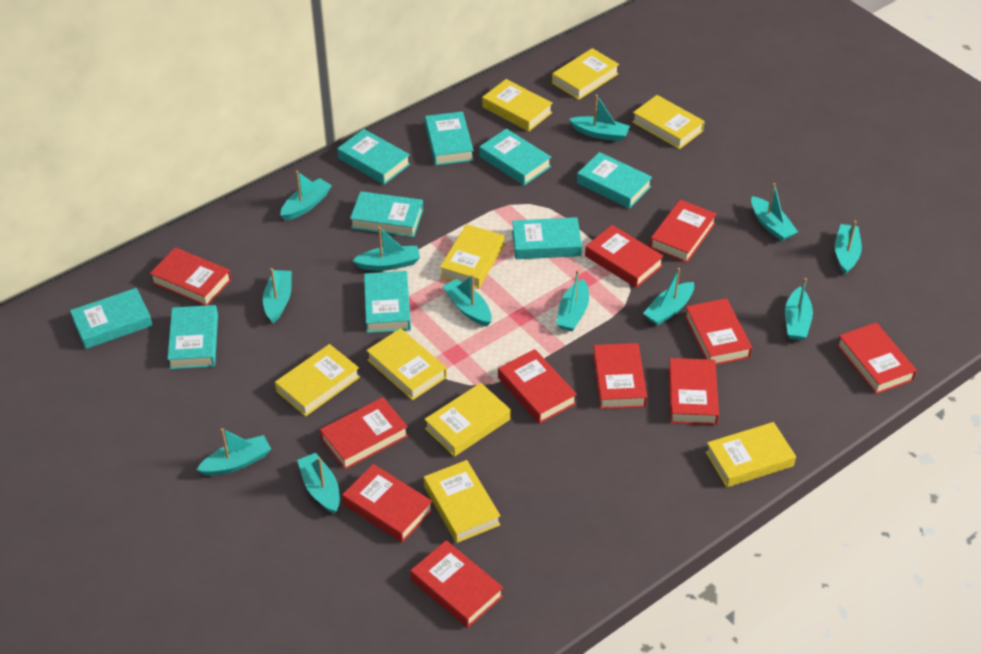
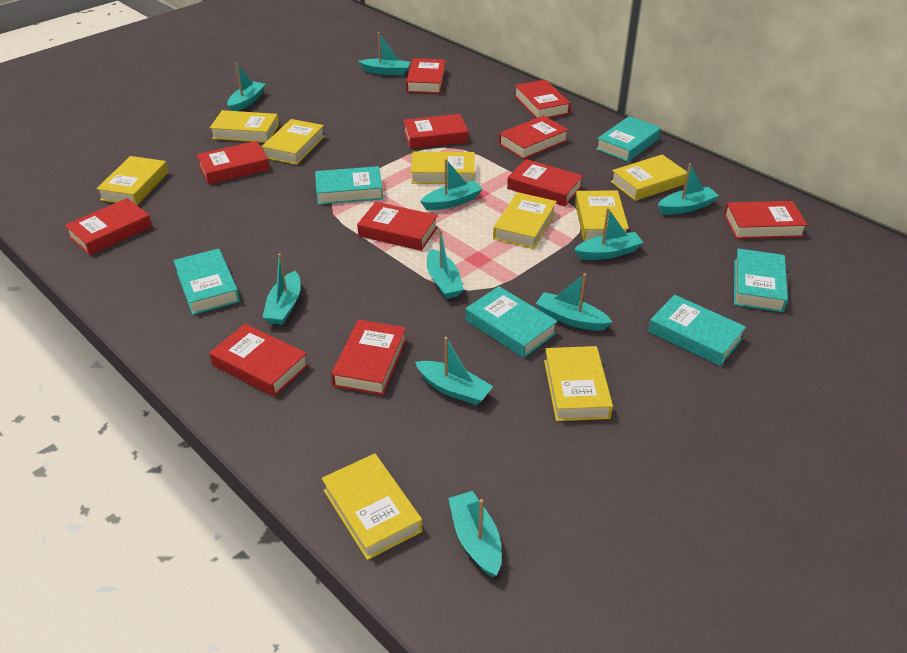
turquoise boat: 12 -> 10
turquoise book: 9 -> 6

